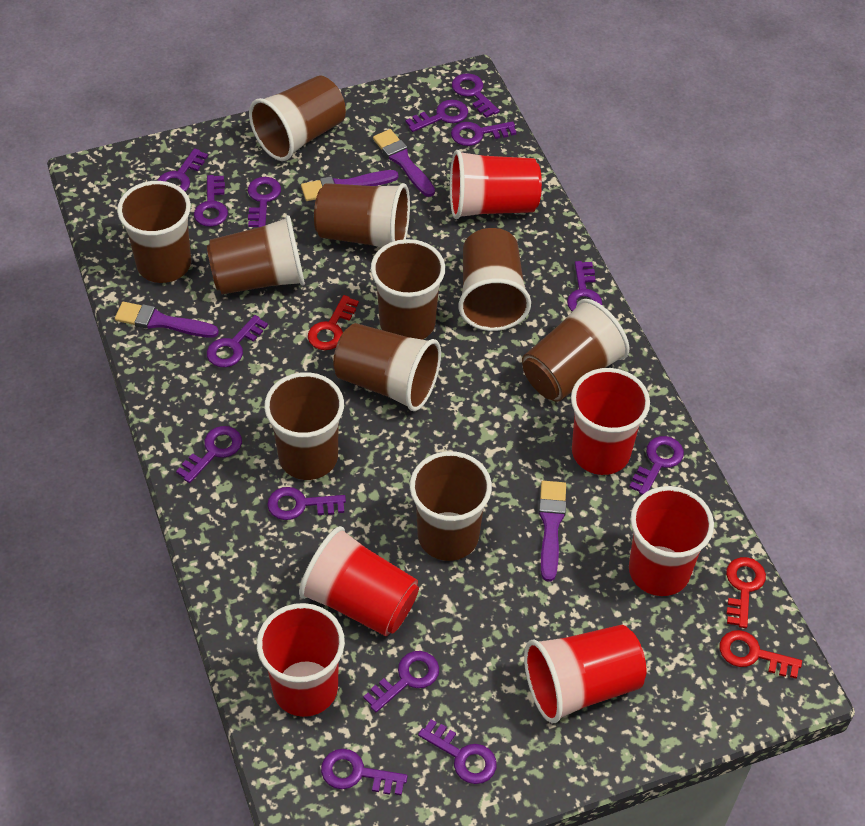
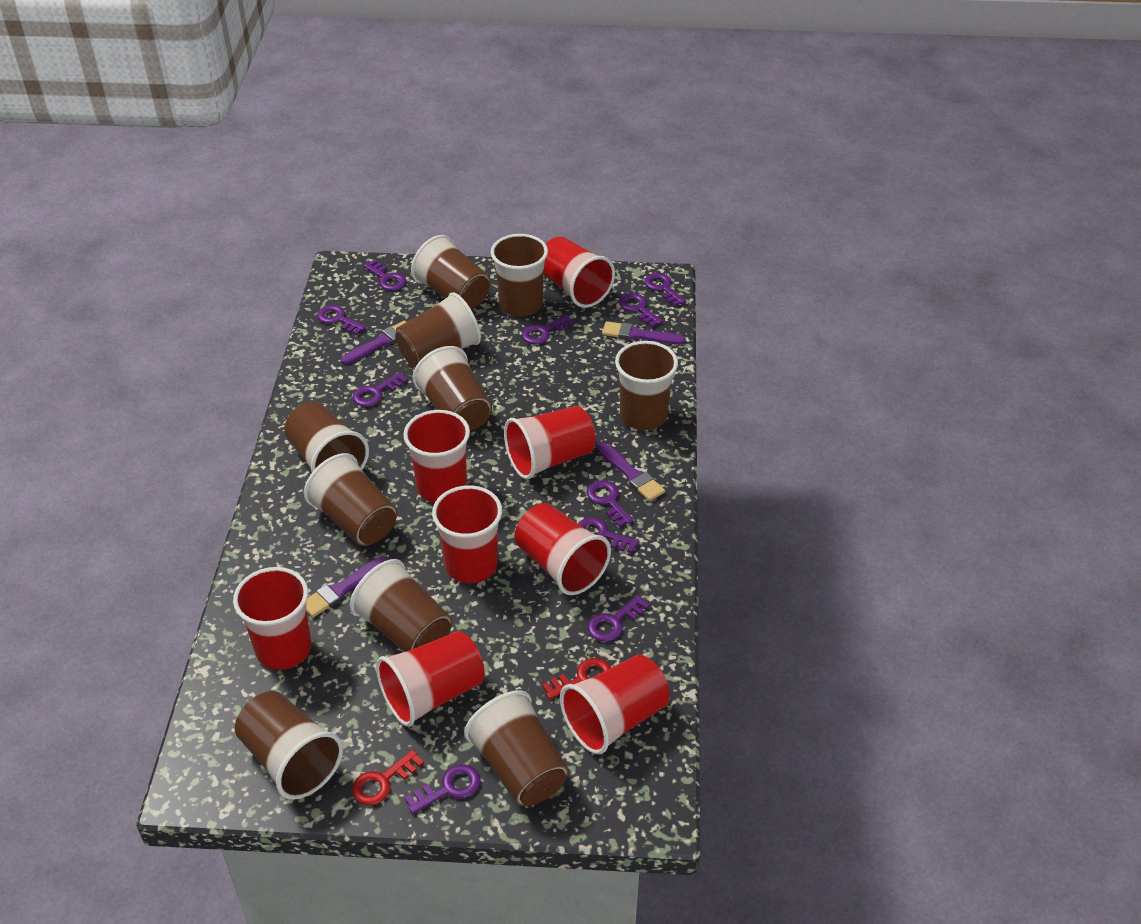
purple key: 14 -> 10
red cup: 6 -> 8
red key: 3 -> 2

